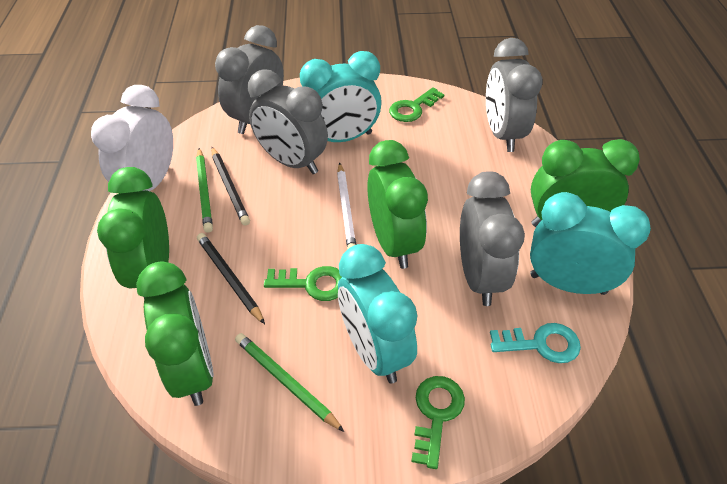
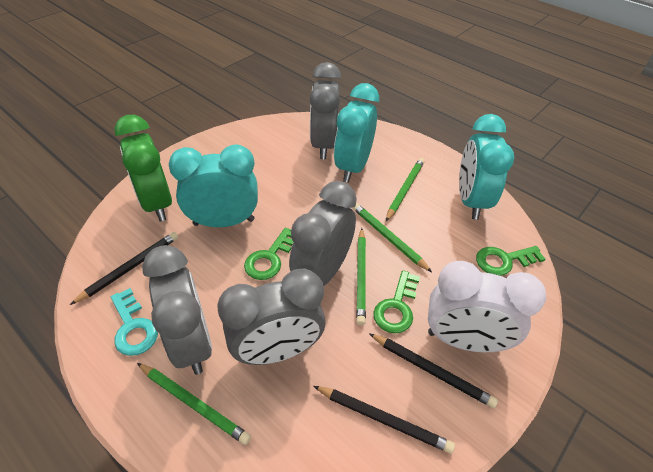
black pencil: 2 -> 3
green clock: 4 -> 1
green pencil: 2 -> 4
white pencil: 1 -> 0

